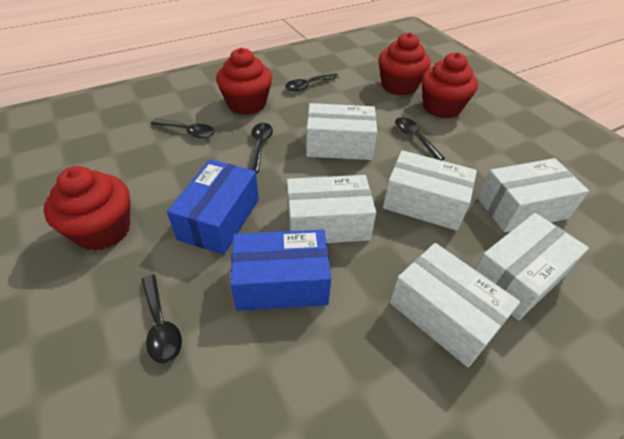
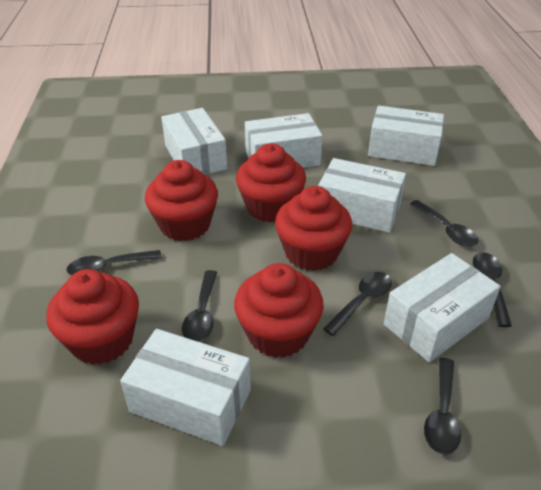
black spoon: 5 -> 6
blue box: 2 -> 0
red cupcake: 4 -> 5

